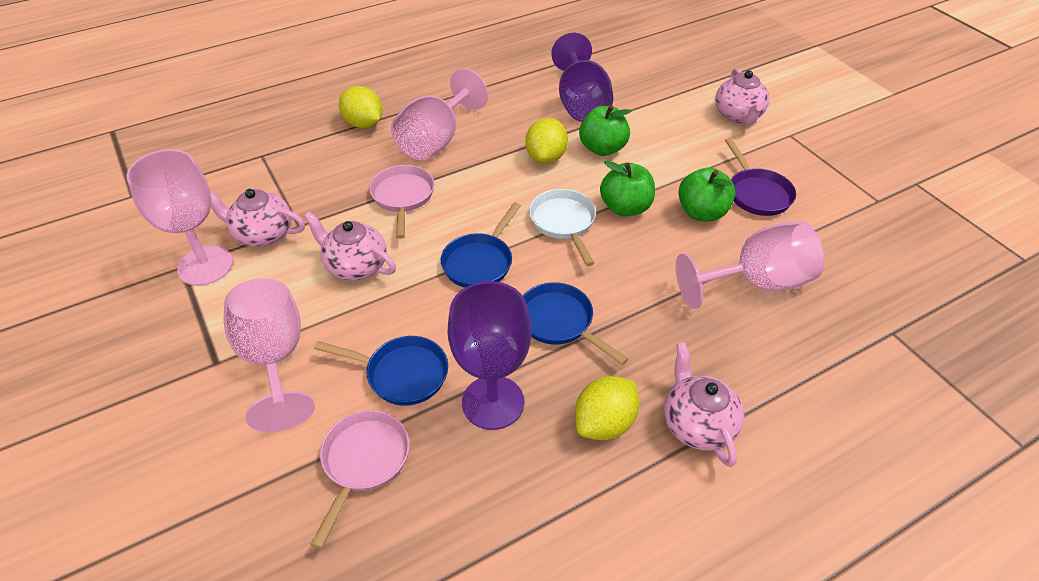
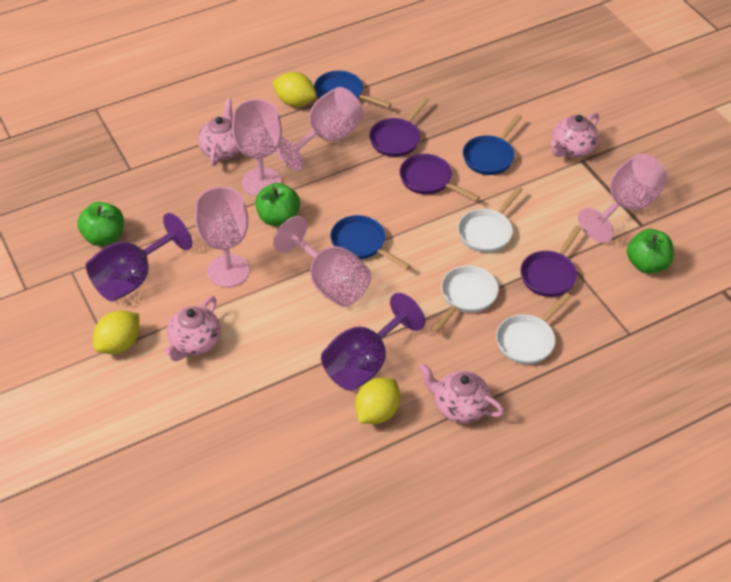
pink goblet: 4 -> 5
pink pan: 2 -> 0
purple pan: 1 -> 3
white pan: 1 -> 3

